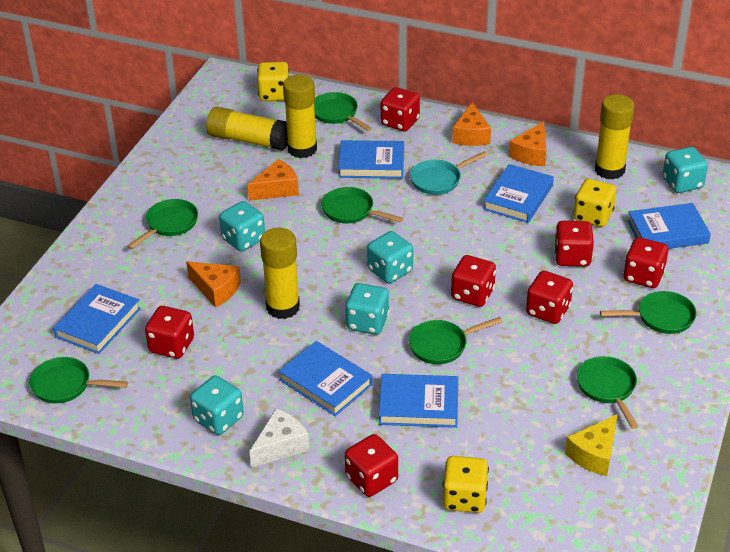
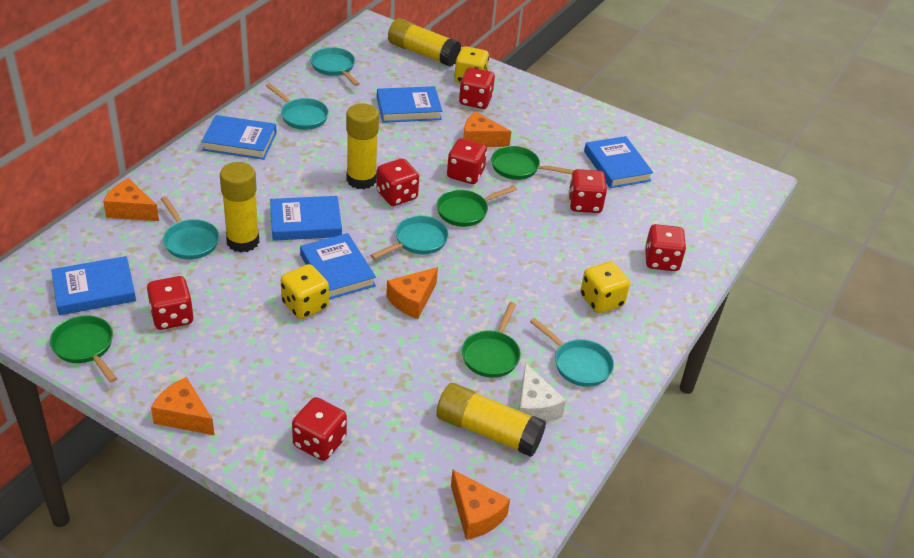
green pan: 7 -> 4
orange cheese: 4 -> 5
turquoise dice: 5 -> 0
turquoise pan: 1 -> 5
yellow cheese: 1 -> 0

